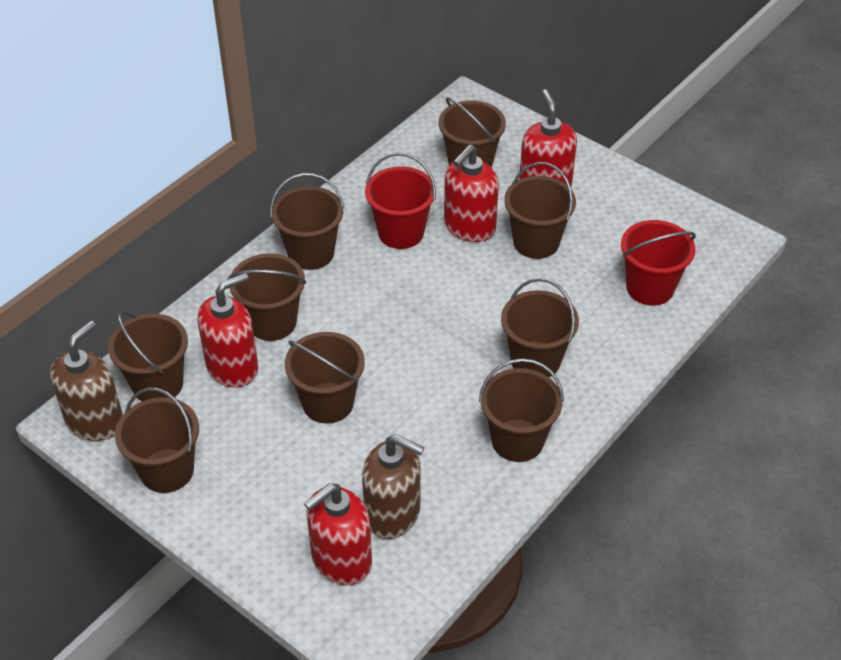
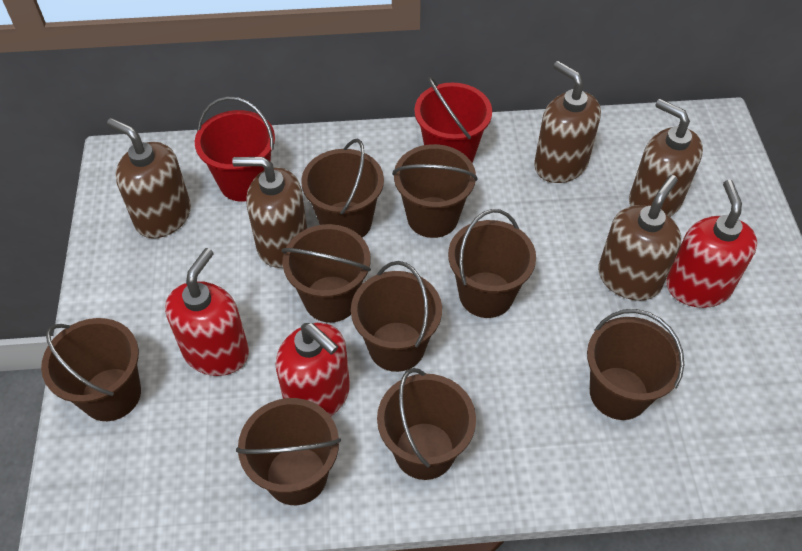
brown soap dispenser: 2 -> 5
red soap dispenser: 4 -> 3

